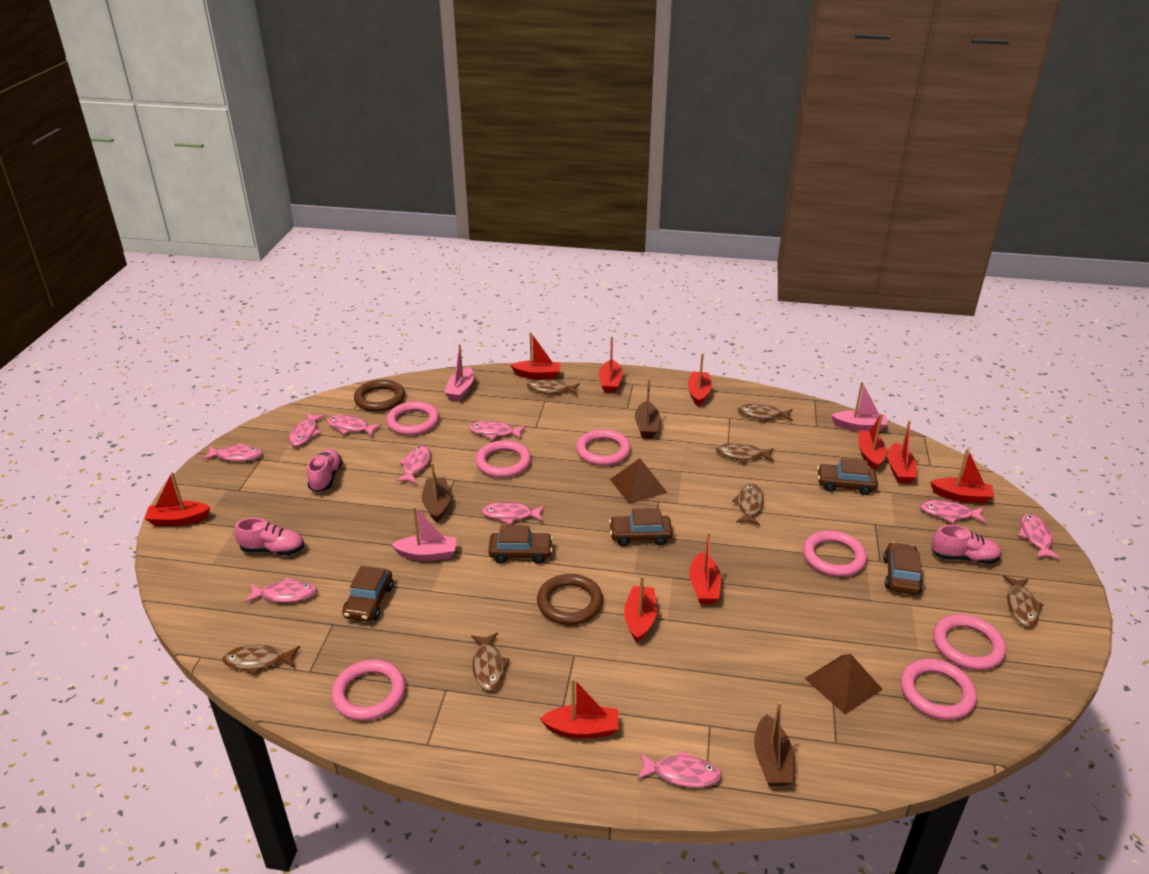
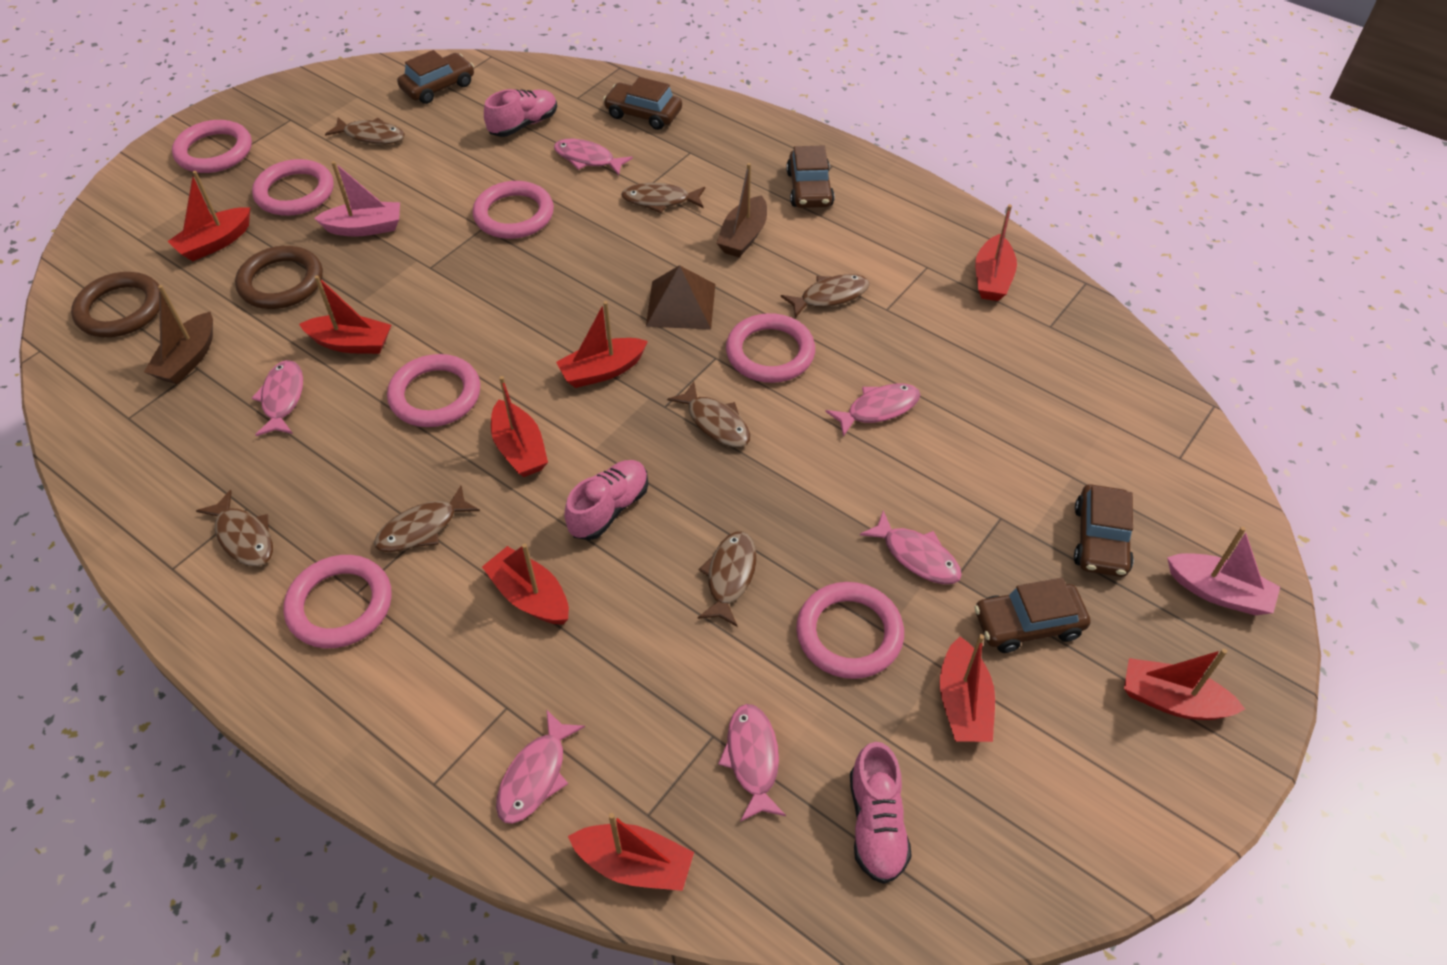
brown boat: 3 -> 2
brown pyramid: 2 -> 1
pink boat: 3 -> 2
pink fish: 10 -> 6
red boat: 10 -> 9

